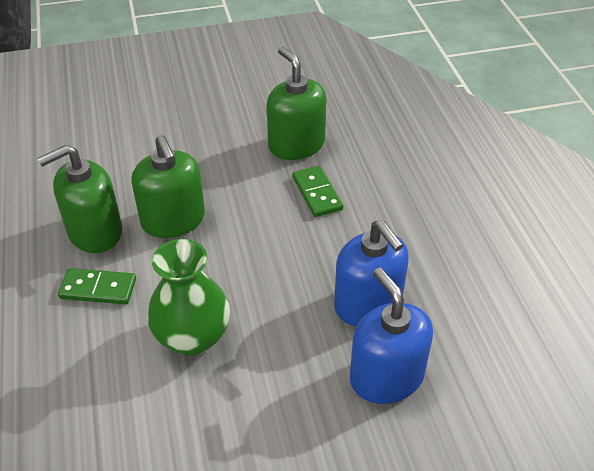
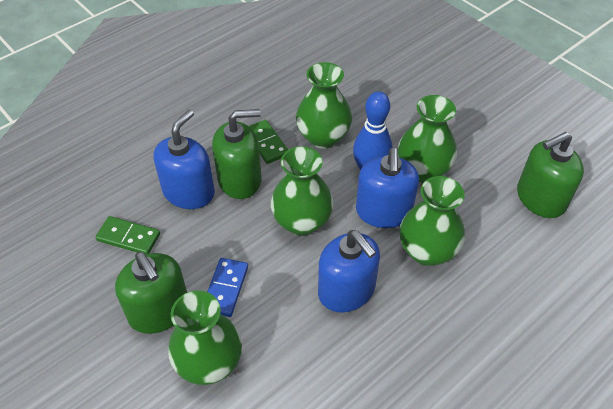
blue bowling pin: 0 -> 1
blue domino: 0 -> 1
blue soap dispenser: 2 -> 3
green vase: 1 -> 5

